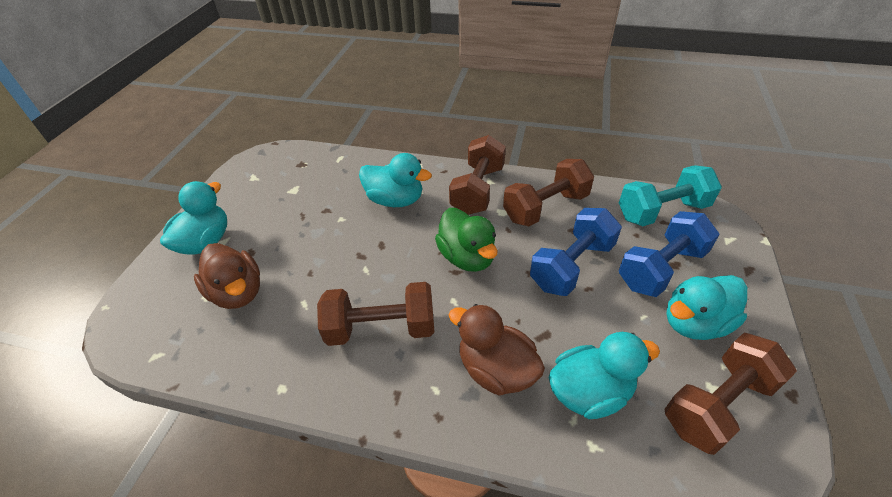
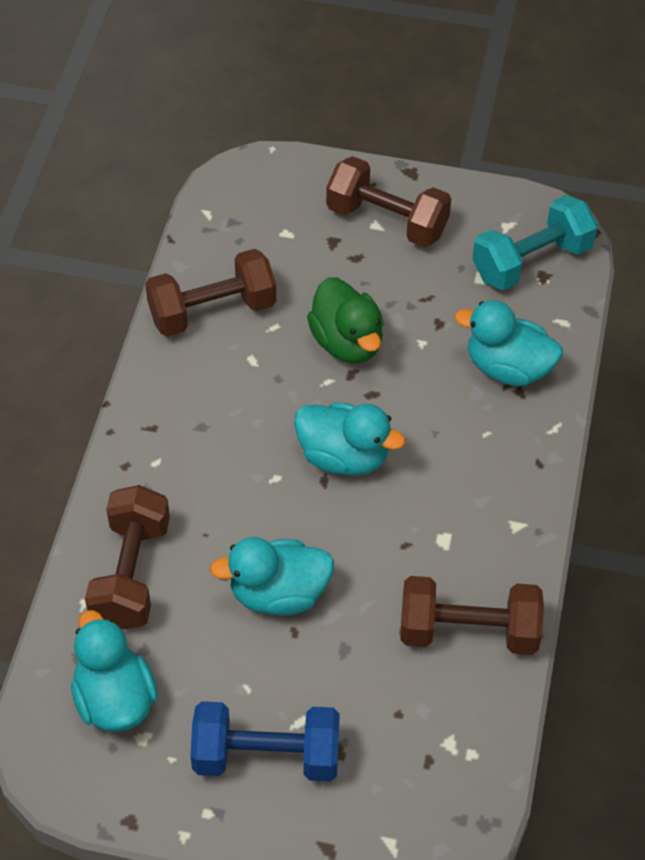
blue dumbbell: 2 -> 1
brown duck: 2 -> 0

